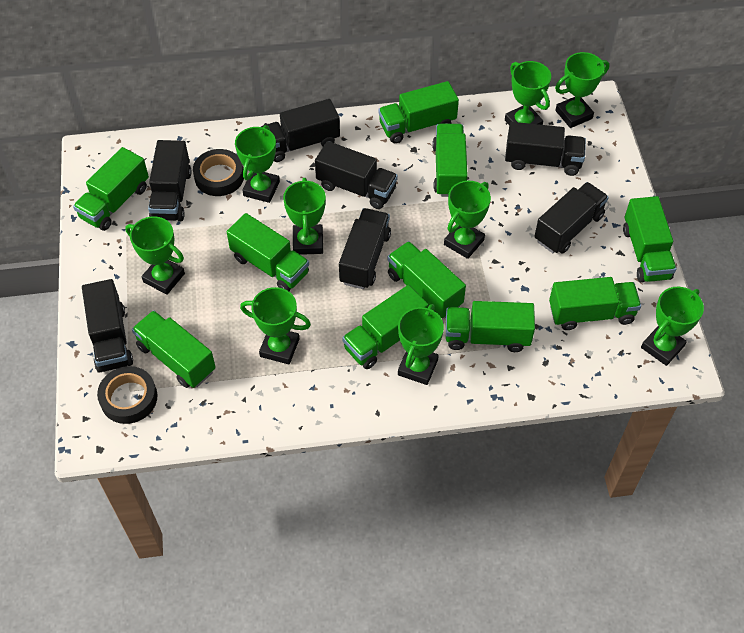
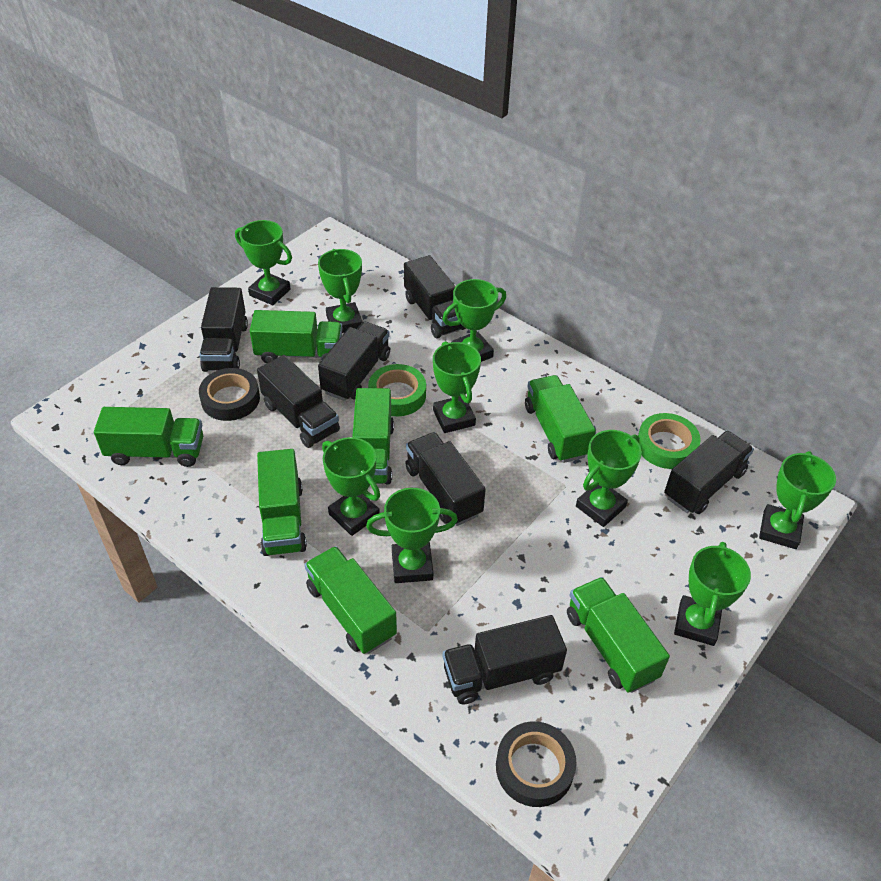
green tape: 0 -> 2
green truck: 10 -> 7

